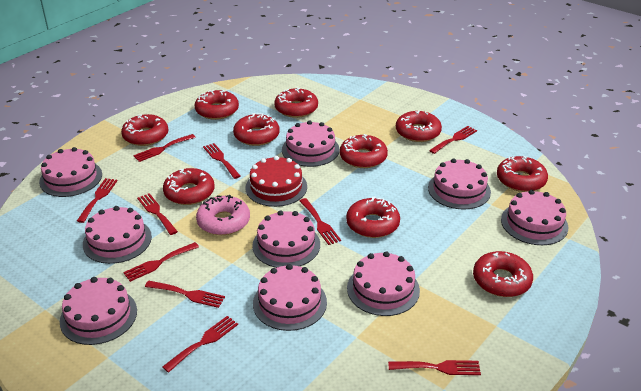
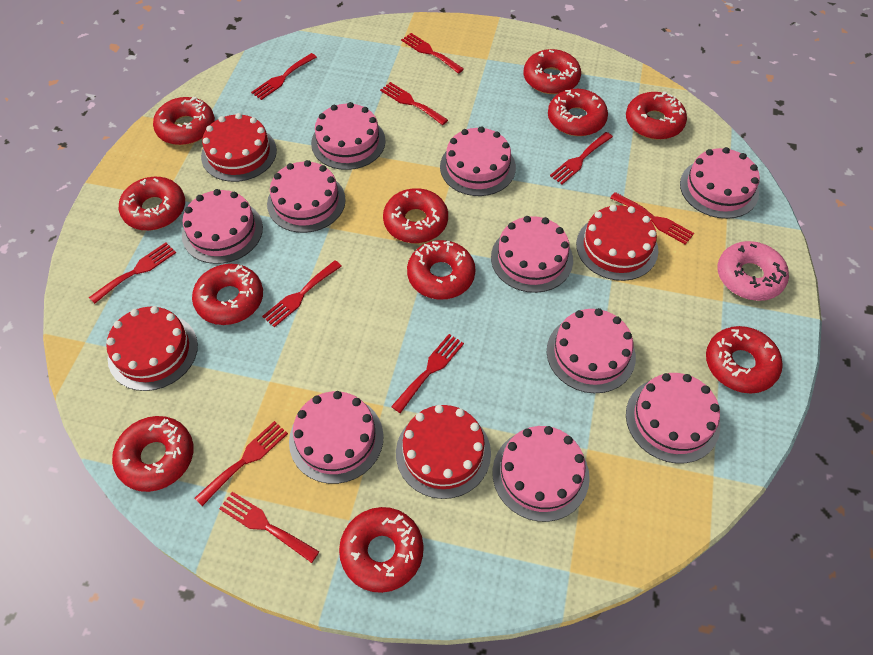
pink cake: 9 -> 10
red cake: 1 -> 4
red donut: 10 -> 11

